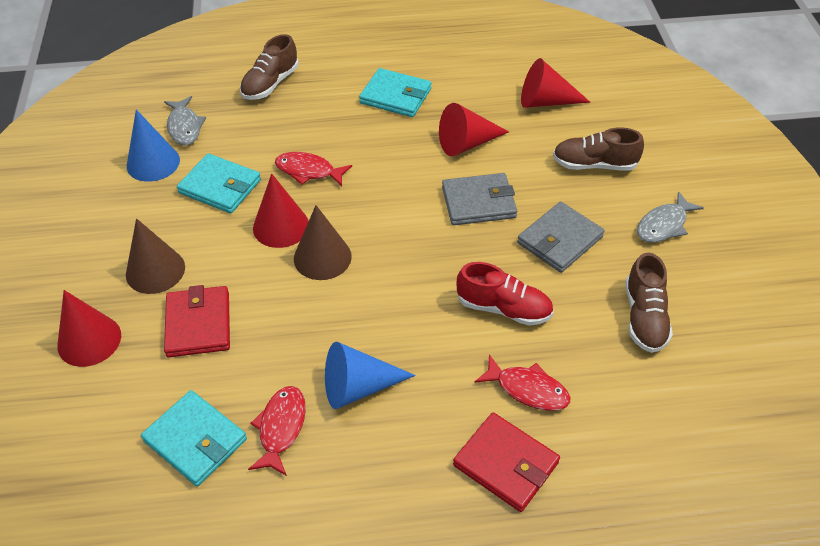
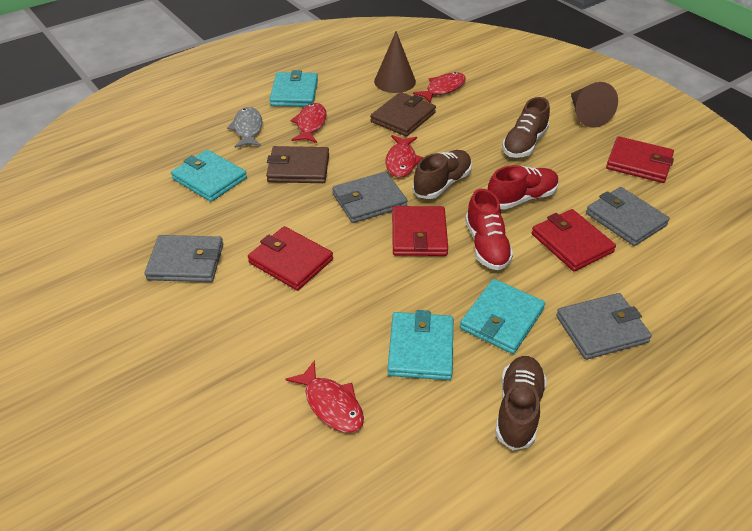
blue cone: 2 -> 0
brown wallet: 0 -> 2
grey fish: 2 -> 1
grey wallet: 2 -> 4
red cone: 4 -> 0
red fish: 3 -> 4
red shoe: 1 -> 2
red wallet: 2 -> 4
turquoise wallet: 3 -> 4

